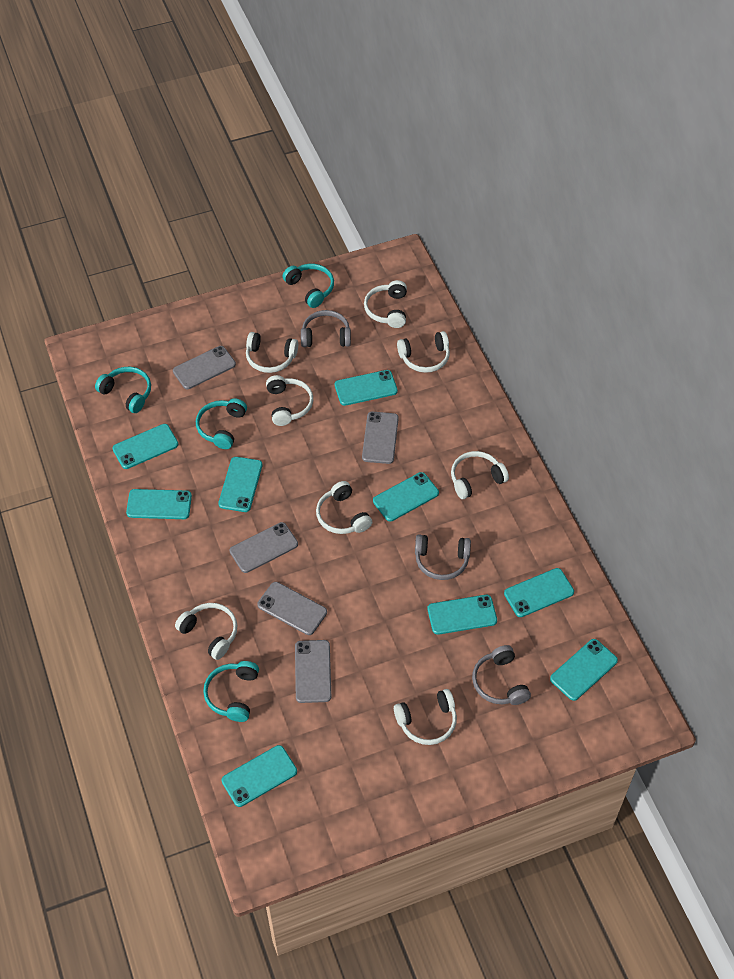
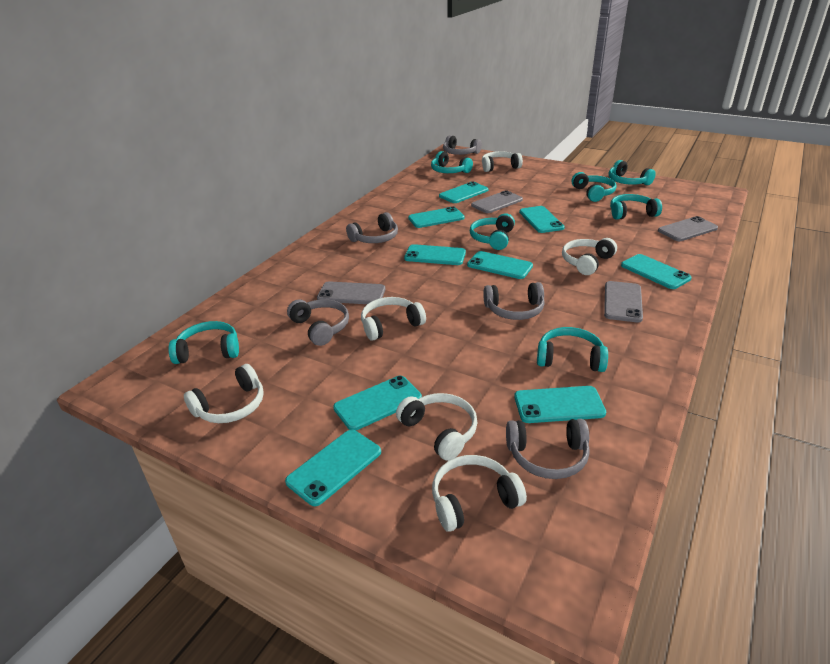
grey headphones: 3 -> 5
grey phone: 5 -> 4
turquoise headphones: 4 -> 7
white headphones: 8 -> 6

